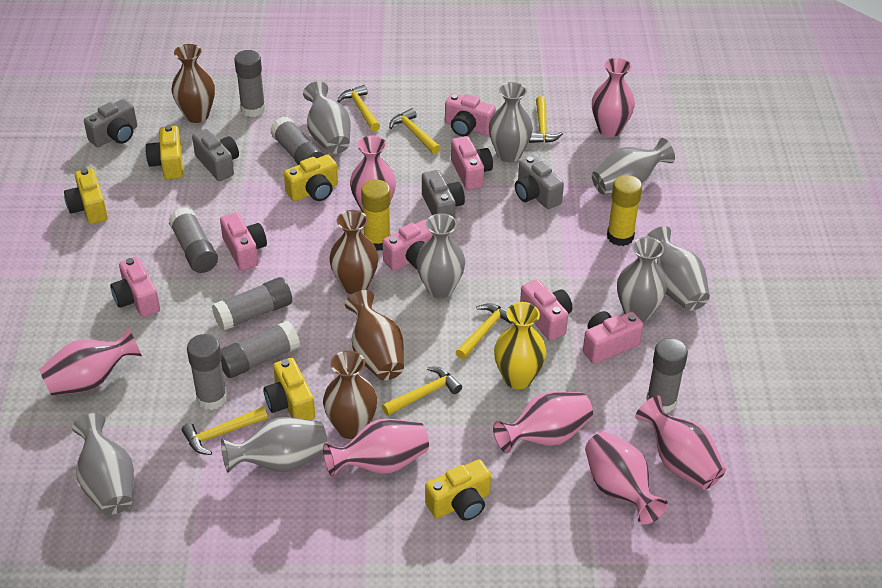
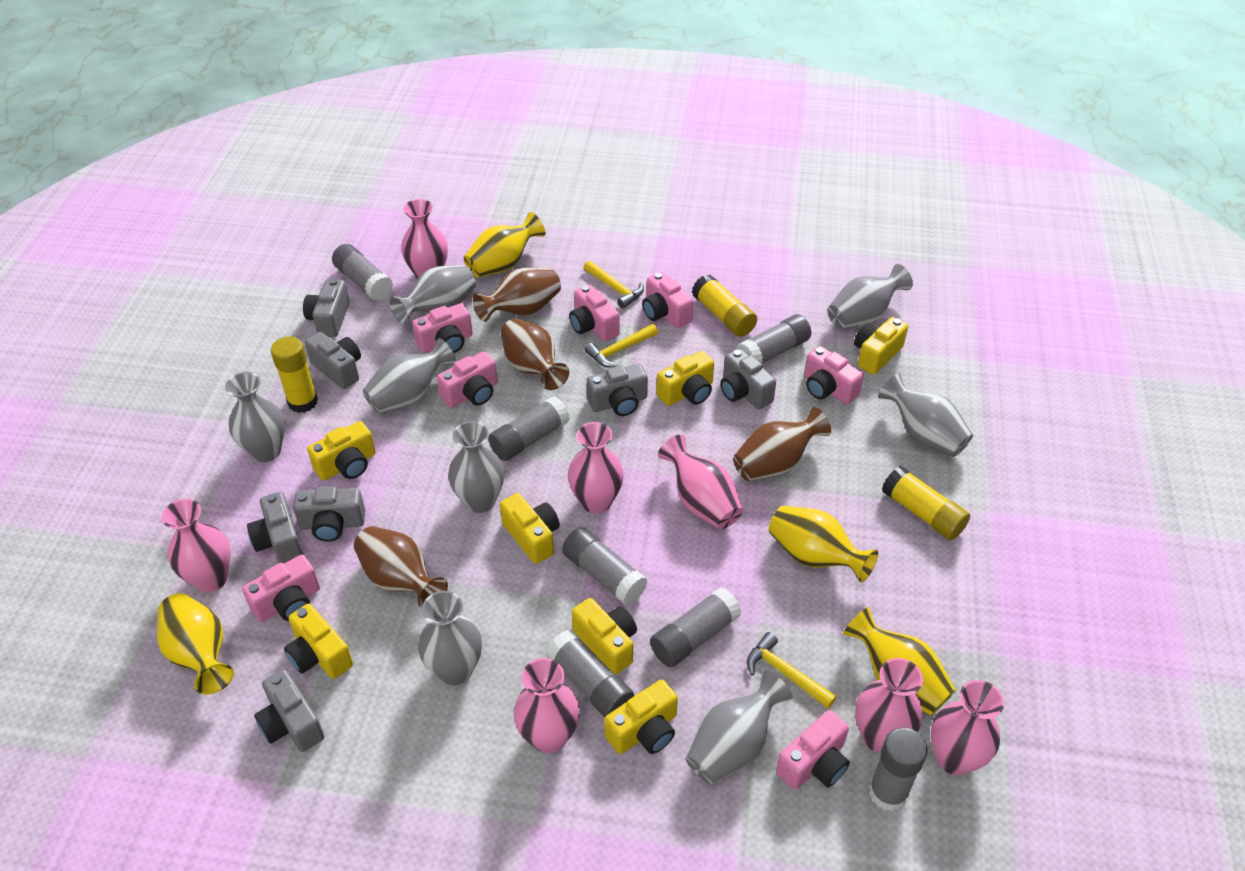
grey camera: 4 -> 7
yellow camera: 5 -> 7
yellow glue stick: 2 -> 3
yellow hammer: 6 -> 3
yellow vase: 1 -> 4

